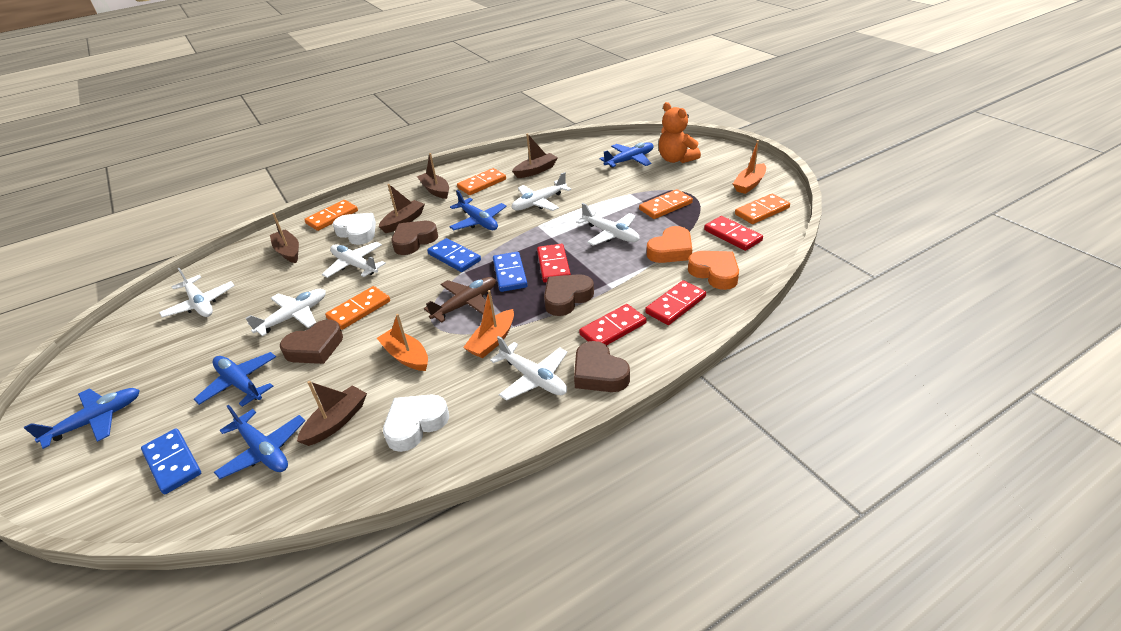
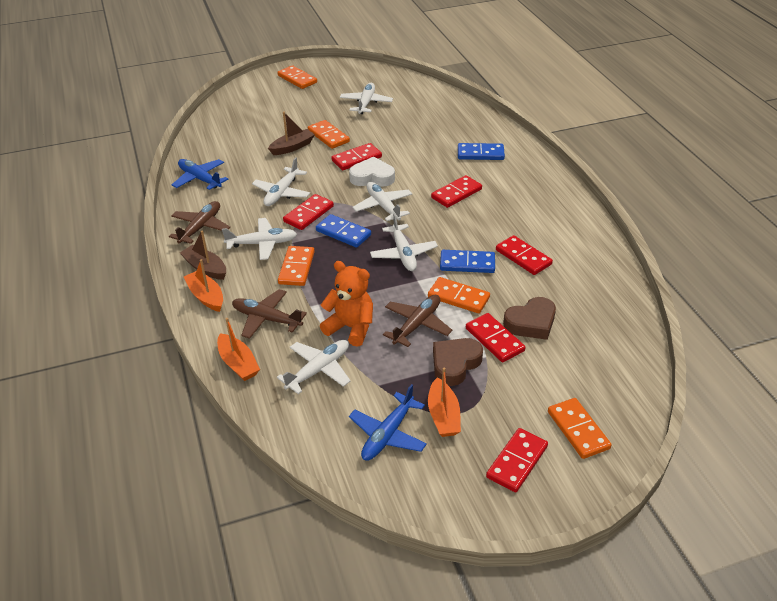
blue plane: 5 -> 2
brown boat: 5 -> 2
brown heart: 4 -> 2
brown plane: 1 -> 3
orange heart: 2 -> 0
red domino: 4 -> 6
white heart: 2 -> 1

